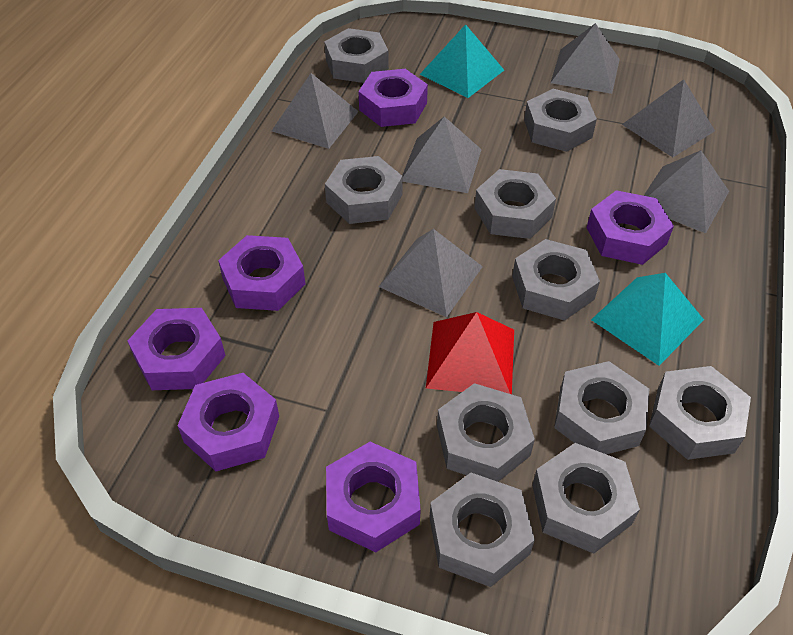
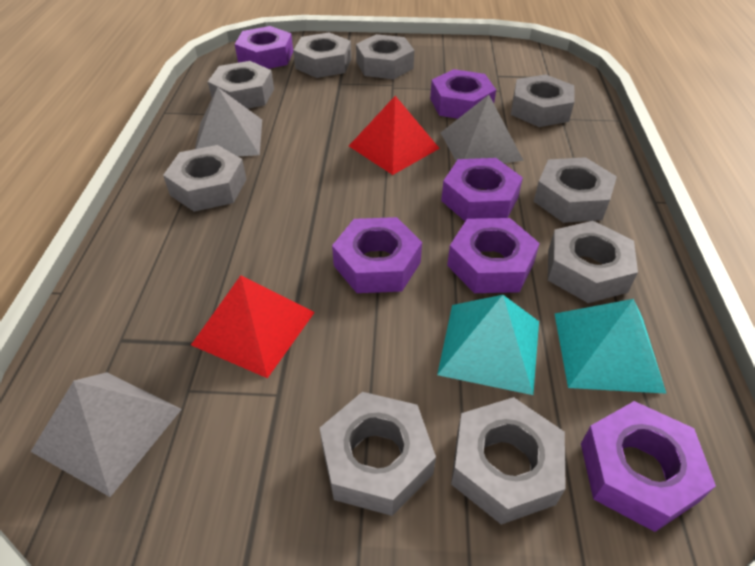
grey nut: 10 -> 9
grey pyramid: 6 -> 3
red pyramid: 1 -> 2

